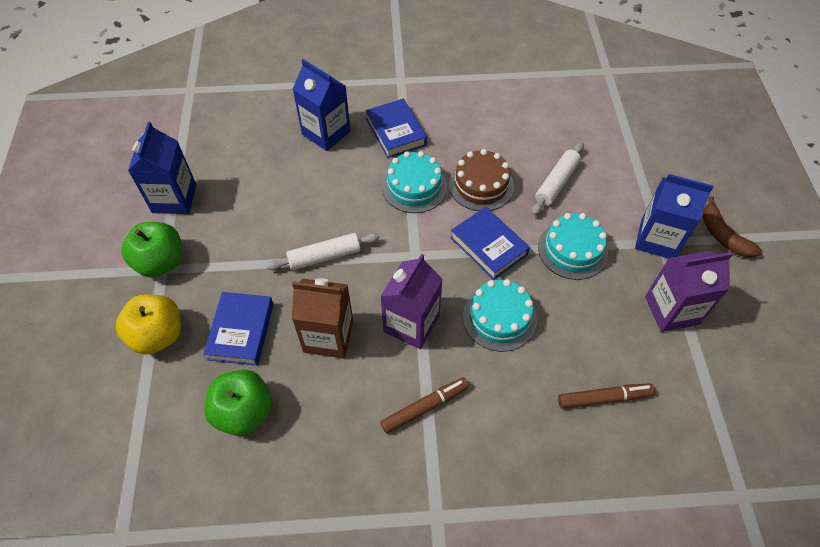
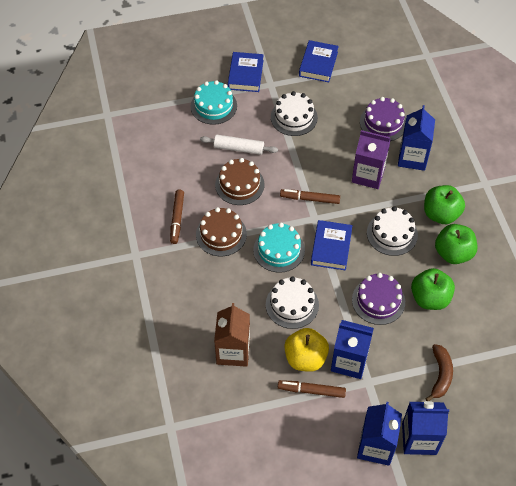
blue carton: 3 -> 4
brown cake: 1 -> 2
brown marker: 2 -> 3
green apple: 2 -> 3
purple cake: 0 -> 2
purple carton: 2 -> 1
turquoise cake: 3 -> 2
white cake: 0 -> 3
white rolling pin: 2 -> 1

